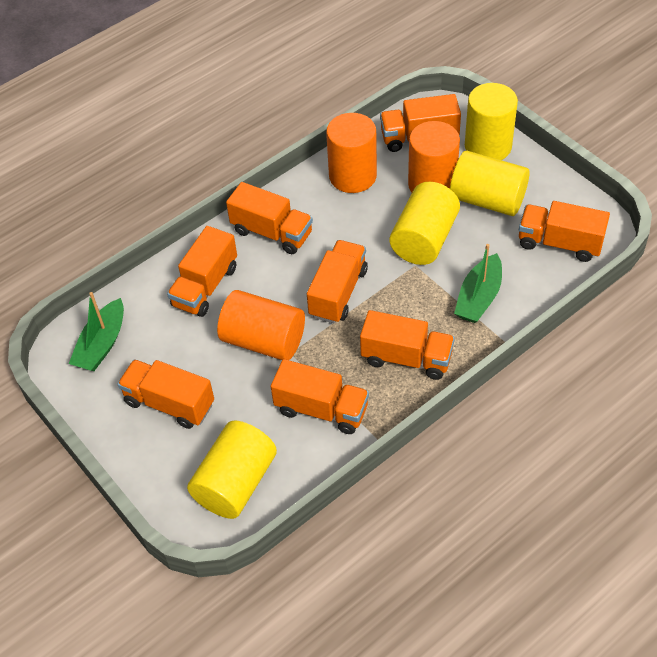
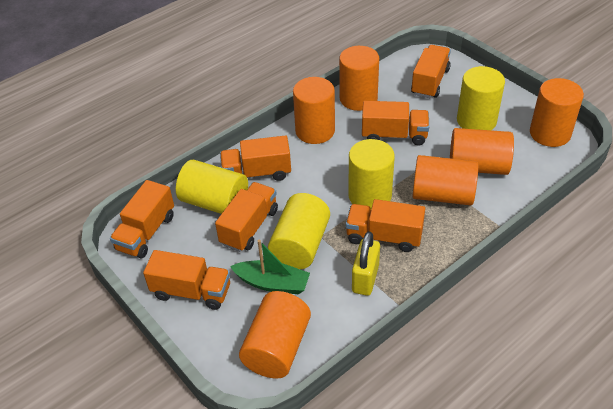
green boat: 2 -> 1
orange cylinder: 3 -> 6
orange truck: 8 -> 7
yellow padlock: 0 -> 1

